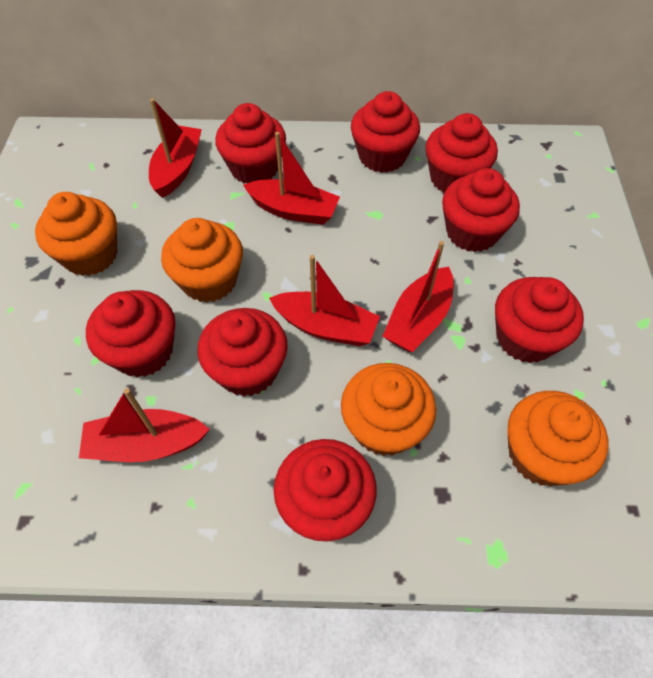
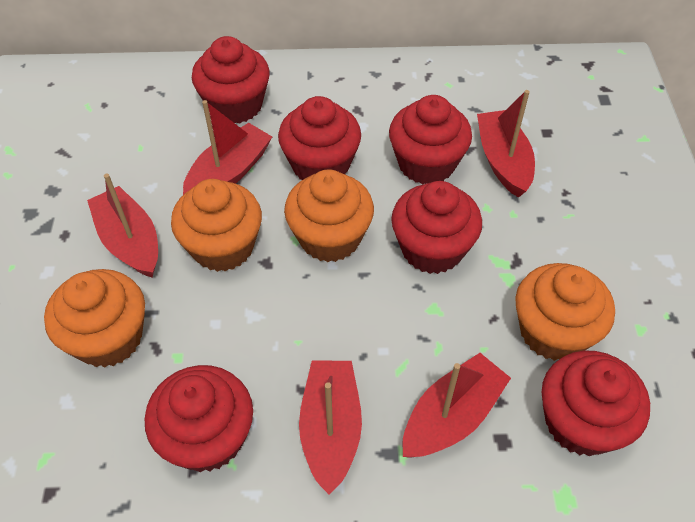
red cupcake: 8 -> 6

